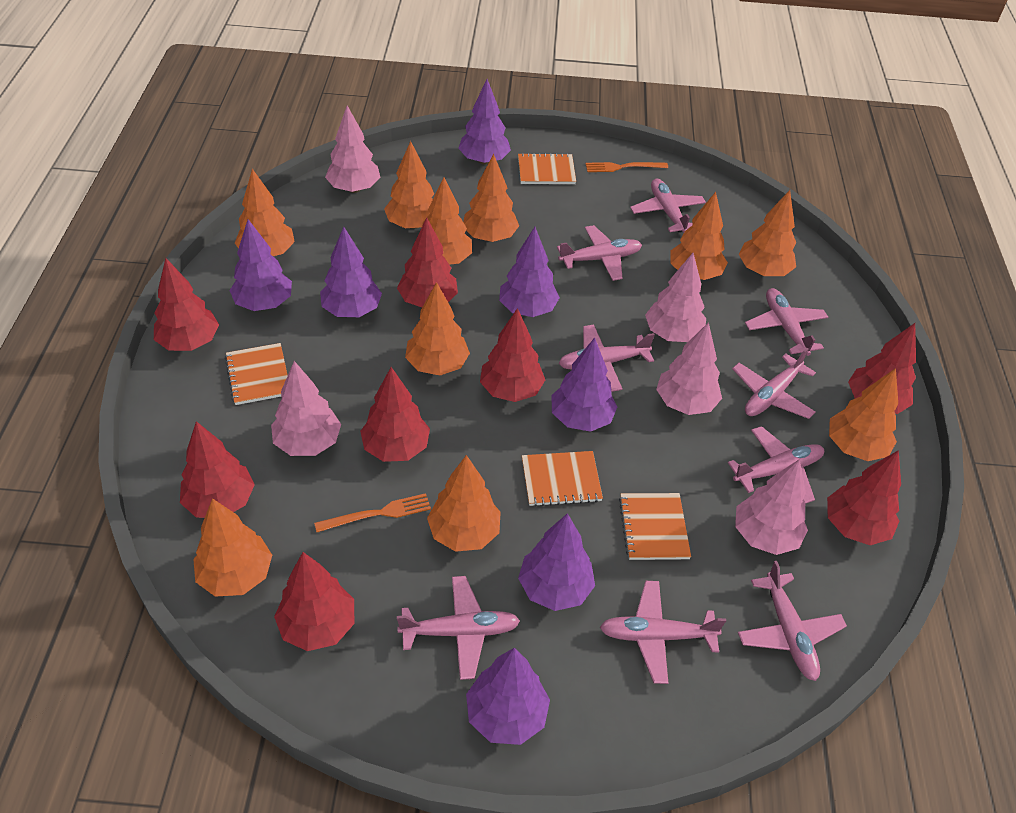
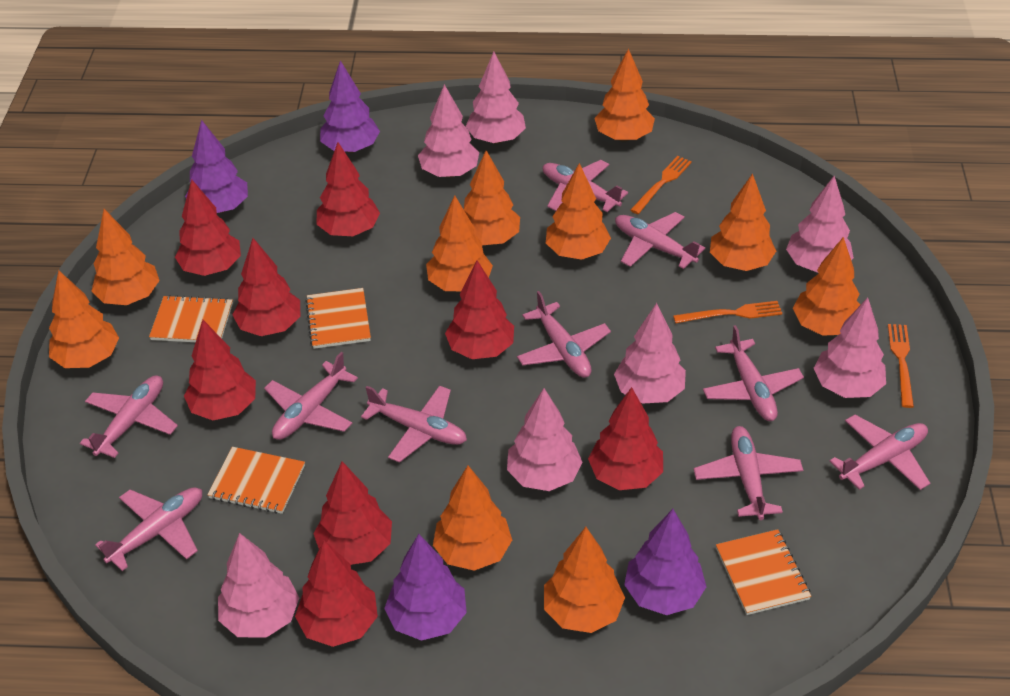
orange fork: 2 -> 3
pink plane: 9 -> 10
pink tree: 5 -> 7
purple tree: 7 -> 4

